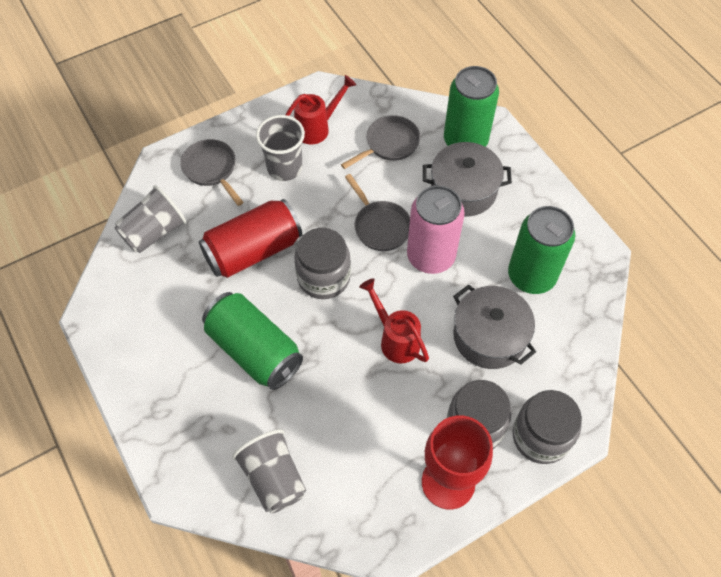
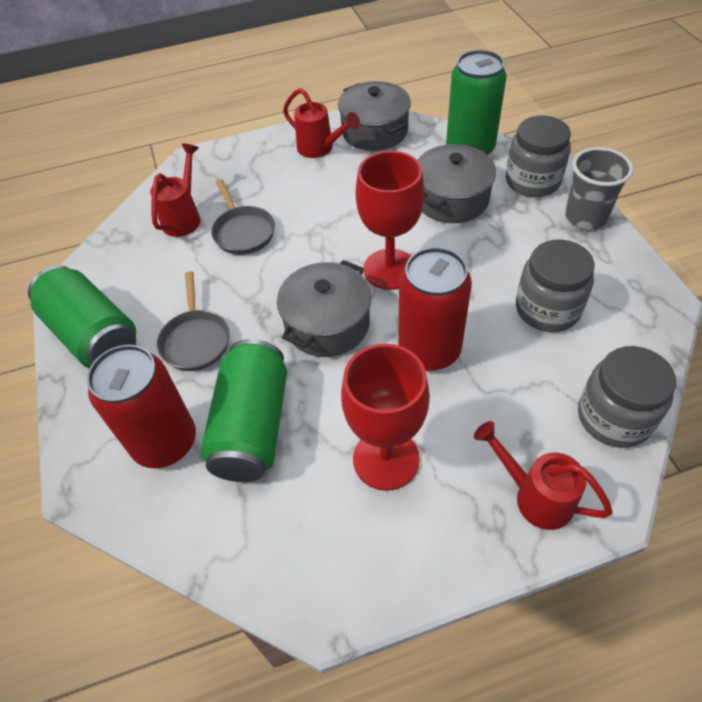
grey cup: 3 -> 1
grey pan: 3 -> 2
grey pot: 2 -> 3
pink can: 1 -> 0
red can: 1 -> 2
red goblet: 1 -> 2
red watering can: 2 -> 3

